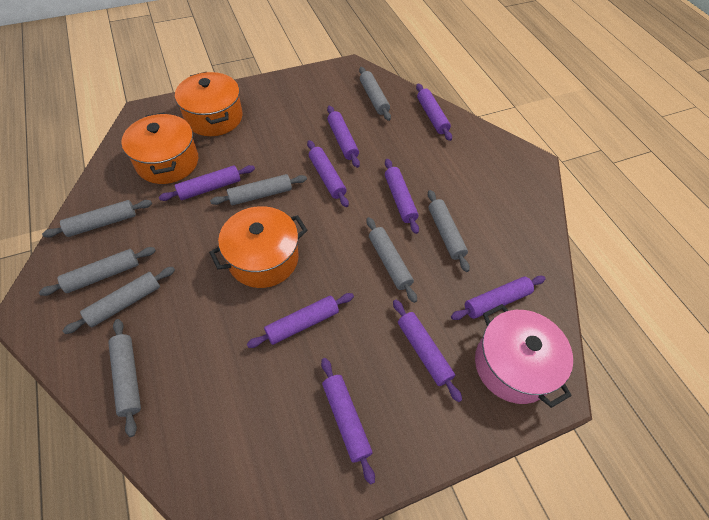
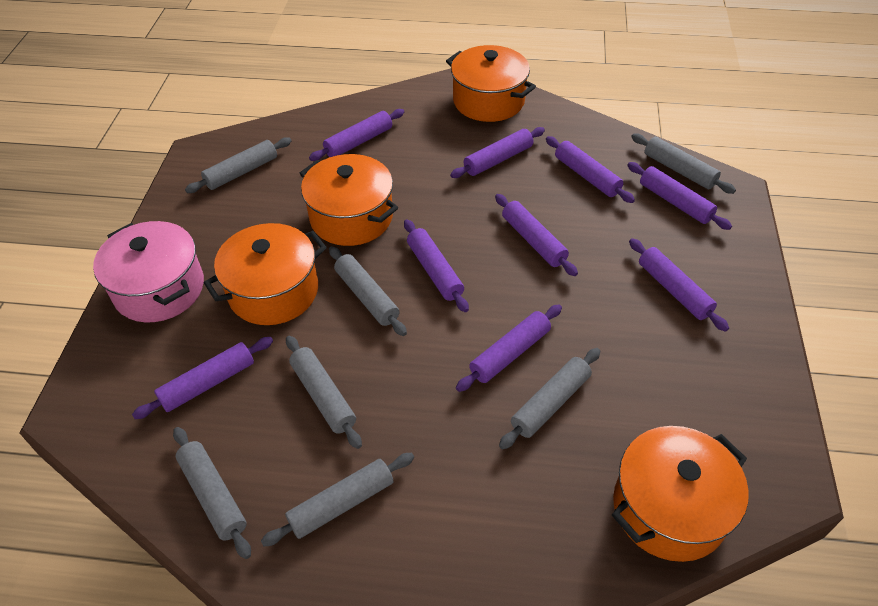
grey rolling pin: 8 -> 7
orange pot: 3 -> 4

